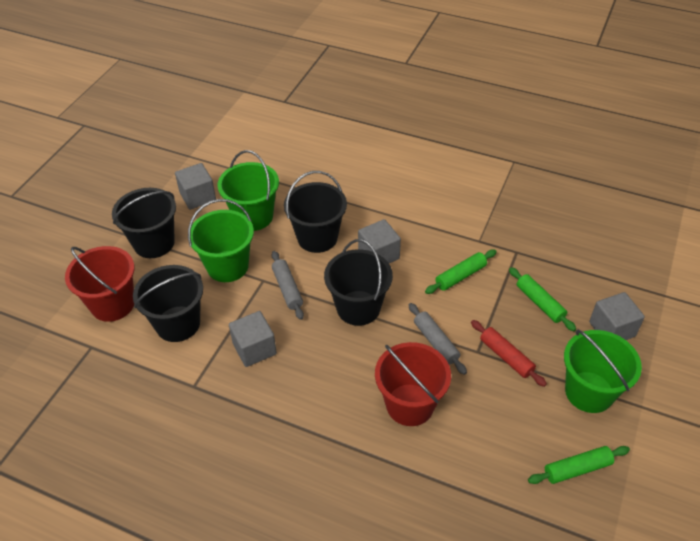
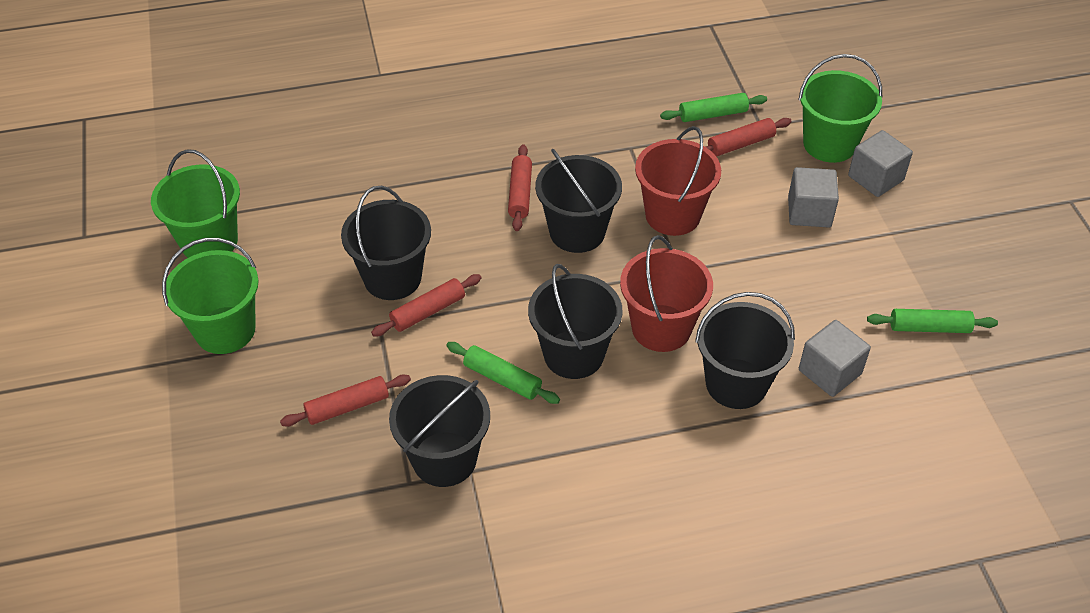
black bucket: 4 -> 5
grey cube: 4 -> 3
grey rolling pin: 2 -> 0
red rolling pin: 1 -> 4

